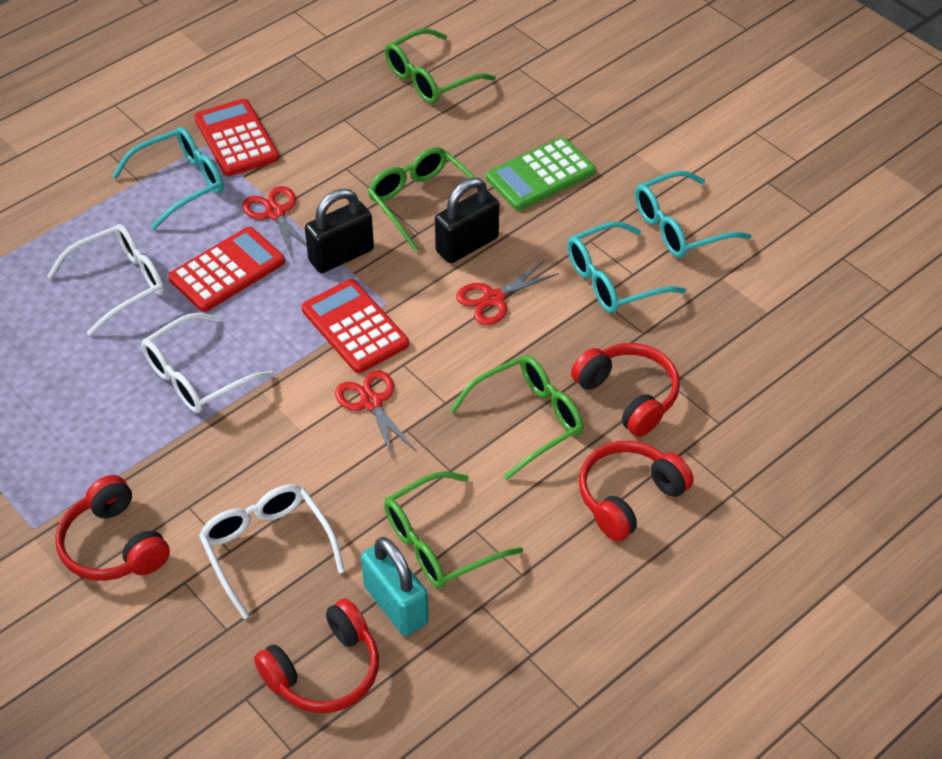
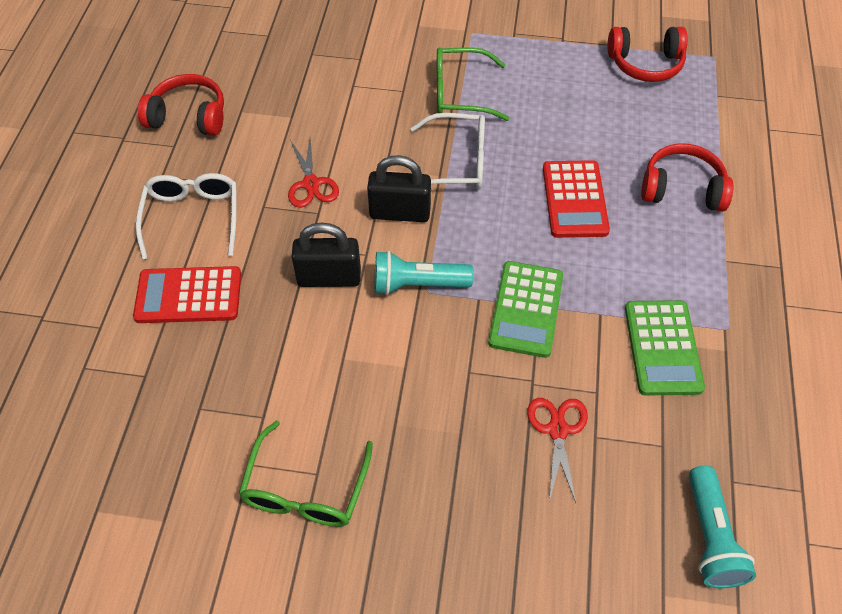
green calculator: 1 -> 2
green glasses: 4 -> 2
red calculator: 3 -> 2
red headphones: 4 -> 3
red scissors: 3 -> 2
turquoise flashlight: 0 -> 2
turquoise glasses: 3 -> 0
turquoise padlock: 1 -> 0
white glasses: 3 -> 2

